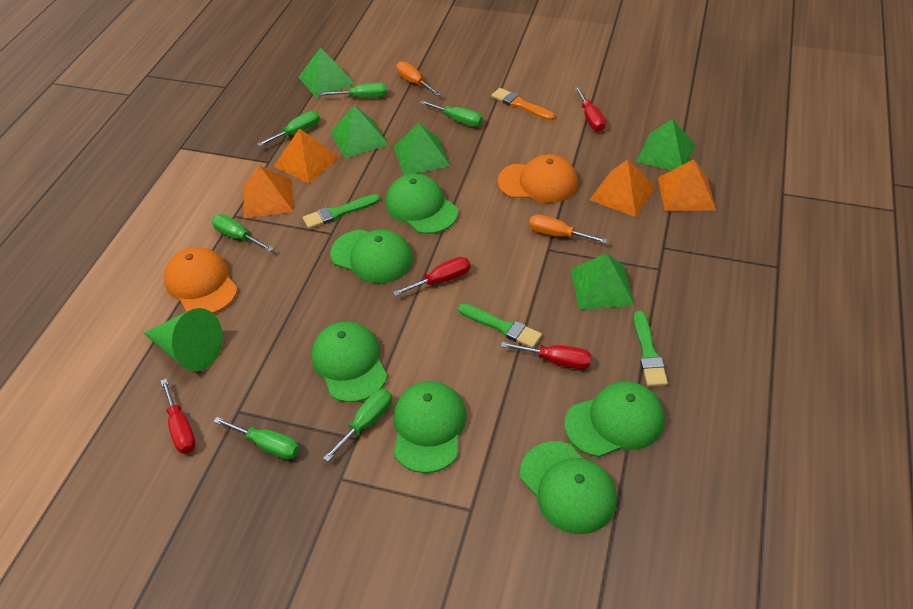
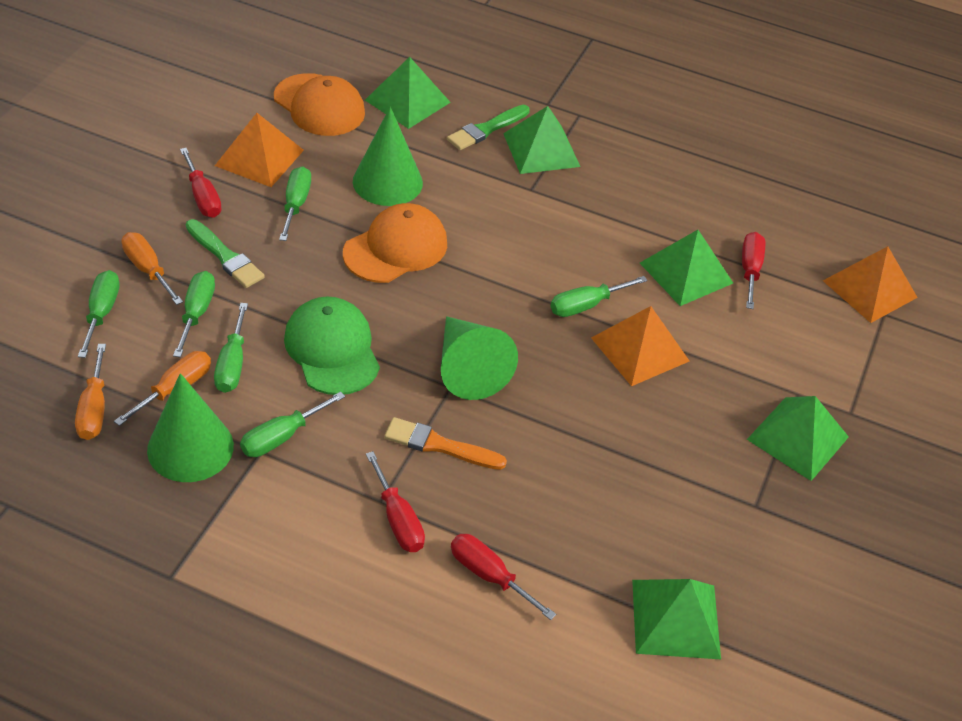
green brush: 3 -> 2
green cap: 6 -> 1
green cone: 1 -> 3
orange pyramid: 4 -> 3
orange screwdriver: 2 -> 3

